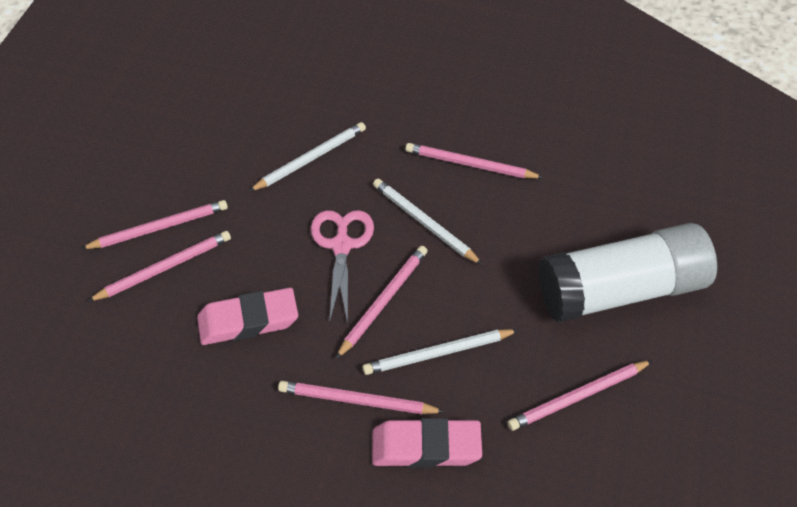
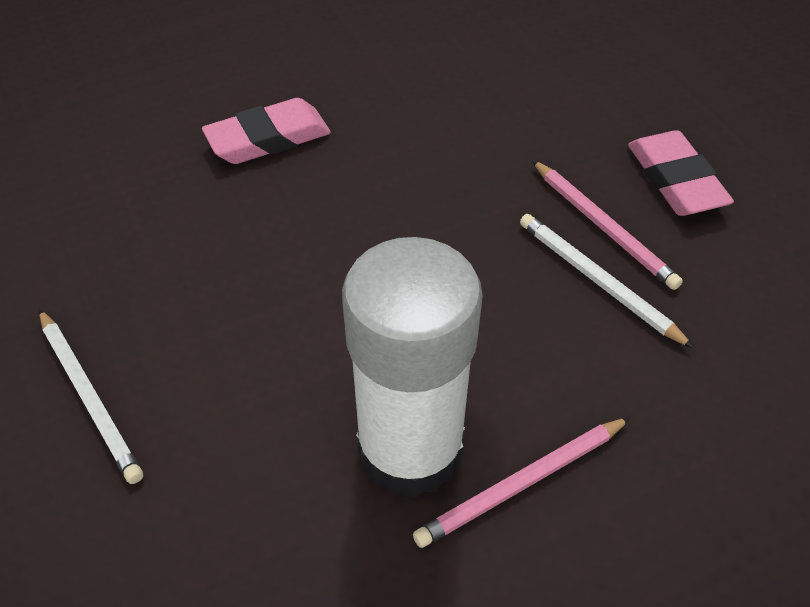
pink pencil: 6 -> 2
pink scissors: 1 -> 0
white pencil: 3 -> 2

